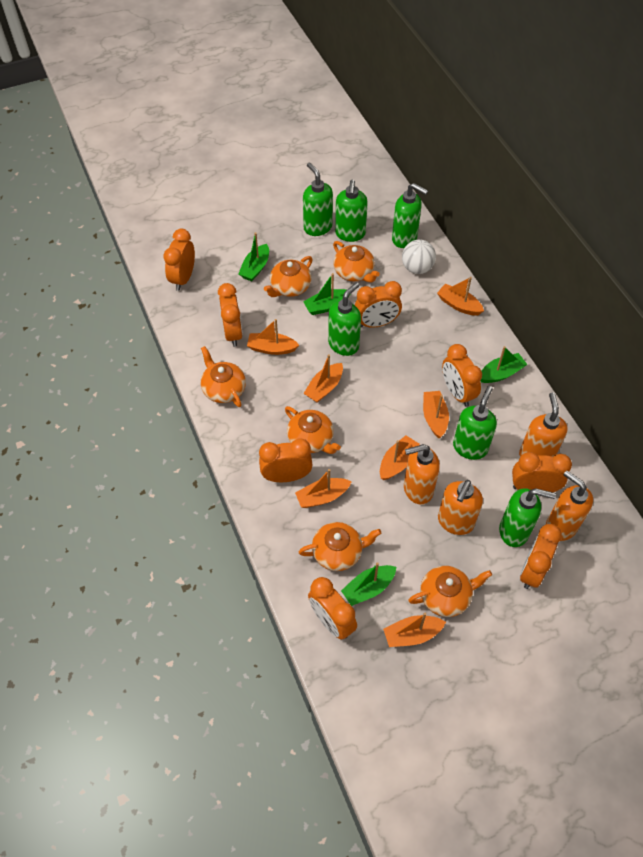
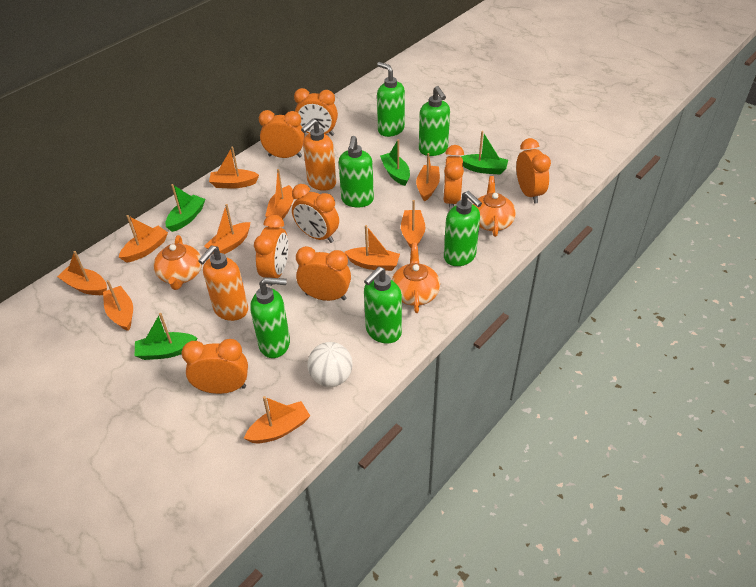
orange boat: 7 -> 10
orange soap dispenser: 4 -> 2
orange teapot: 6 -> 3

